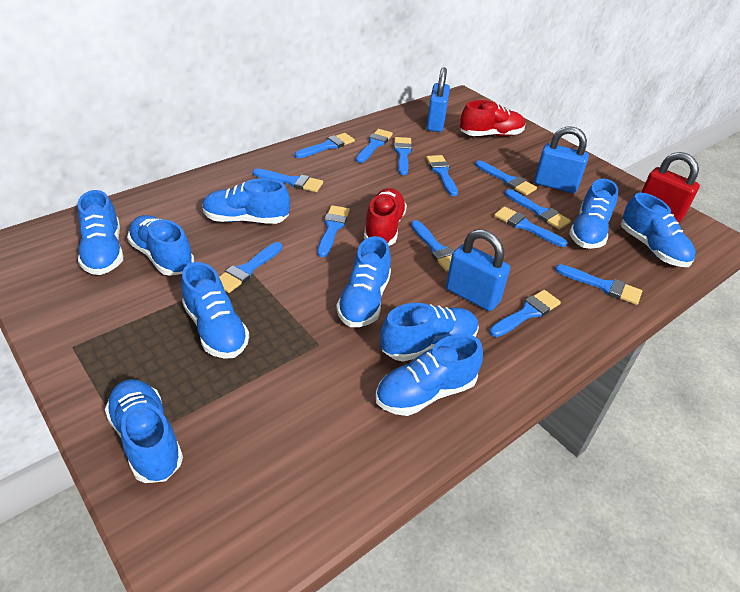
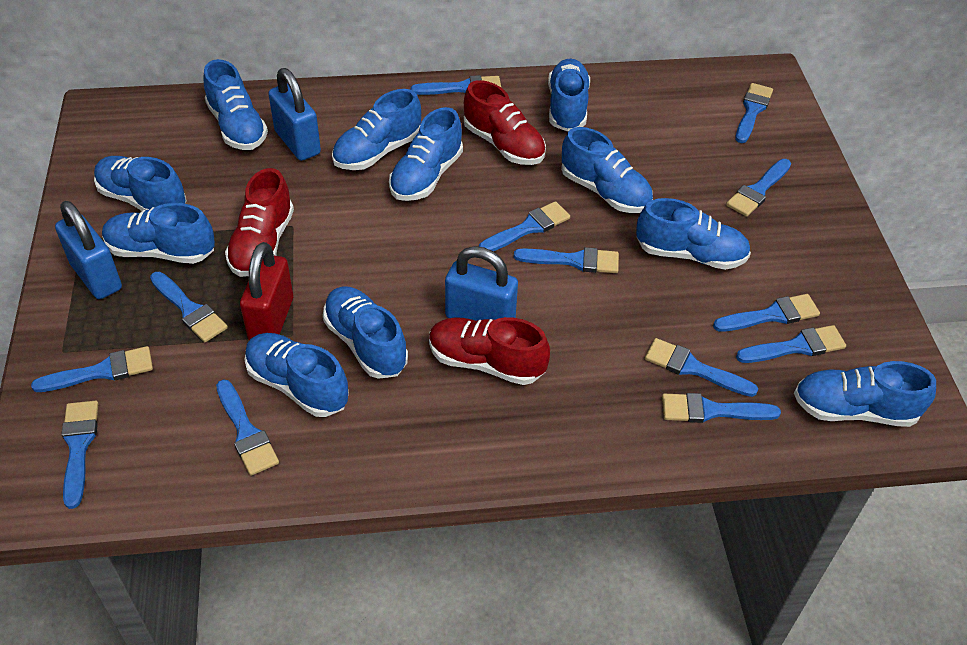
blue shoe: 10 -> 11
red shoe: 2 -> 3

